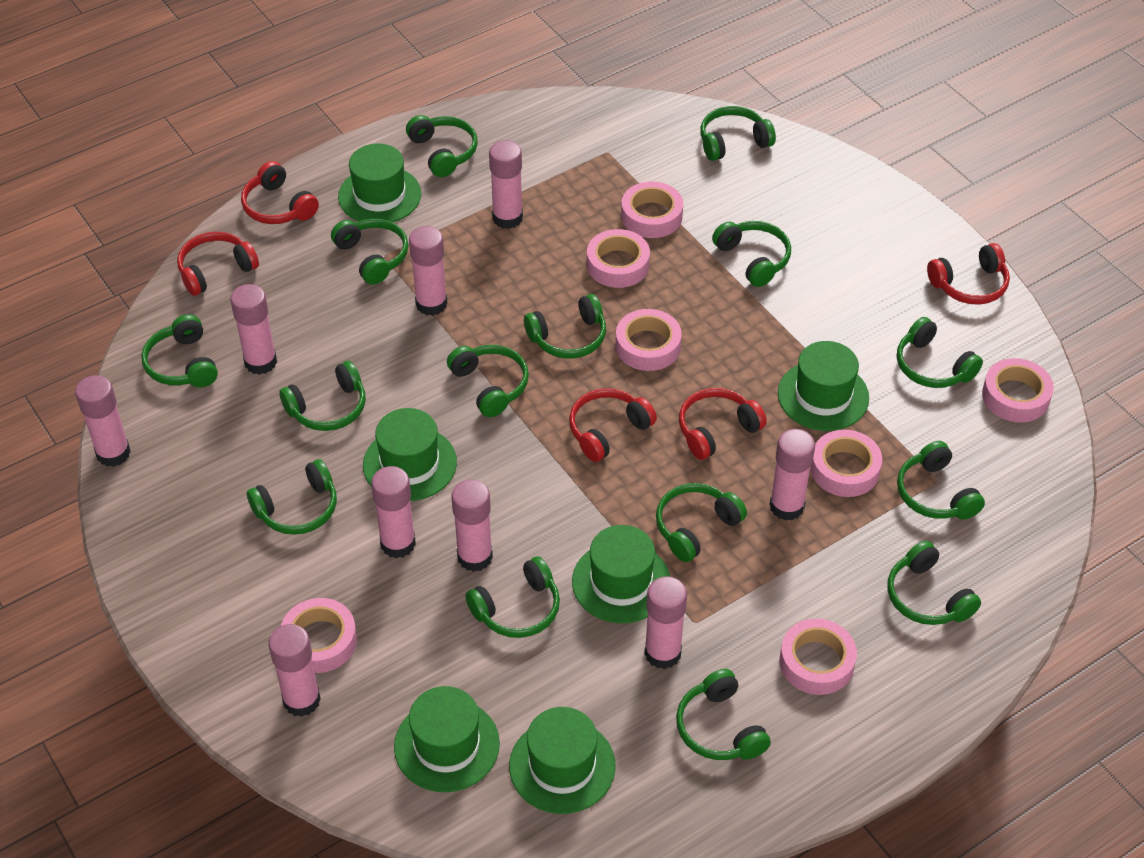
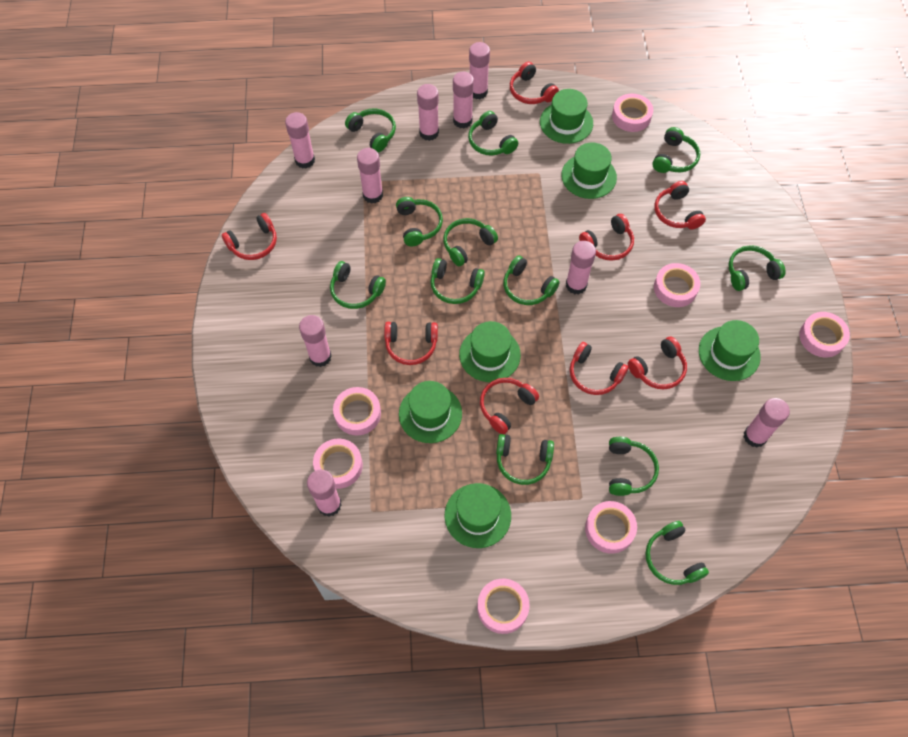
green headphones: 15 -> 12
red headphones: 5 -> 8

